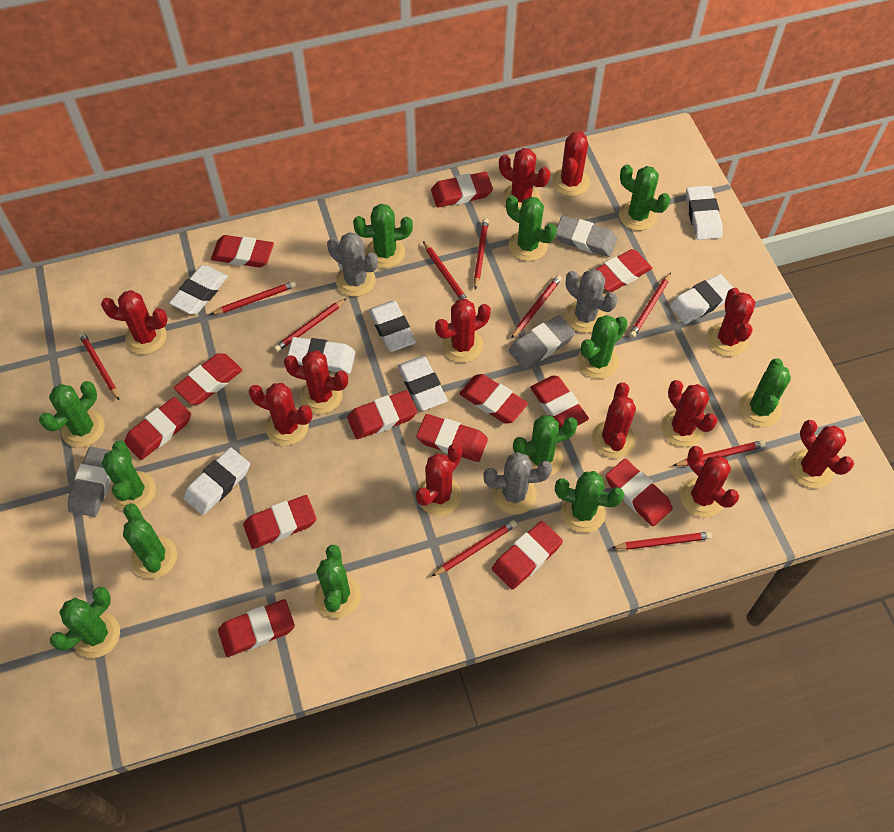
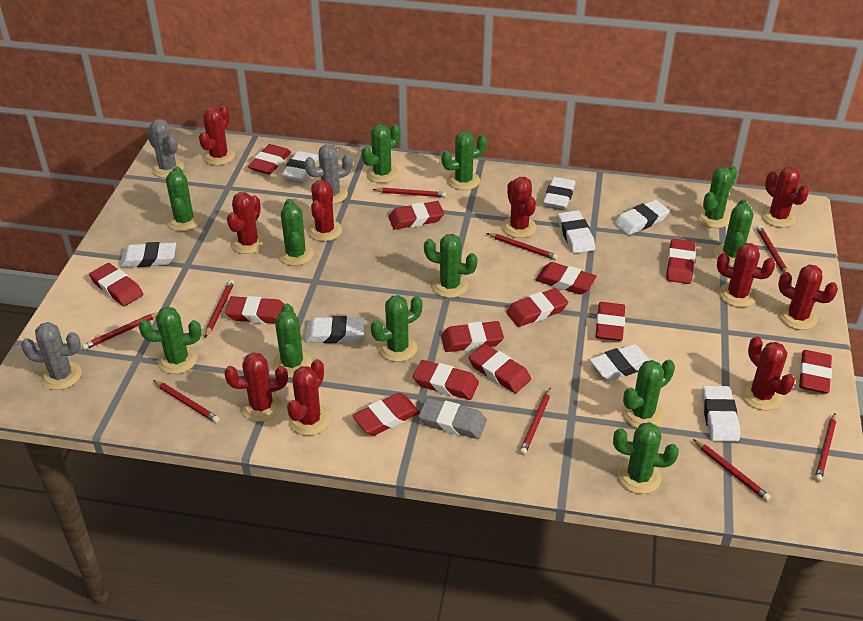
grey eraser: 3 -> 1
red cactus: 12 -> 10
red pencil: 10 -> 9
white eraser: 7 -> 8

